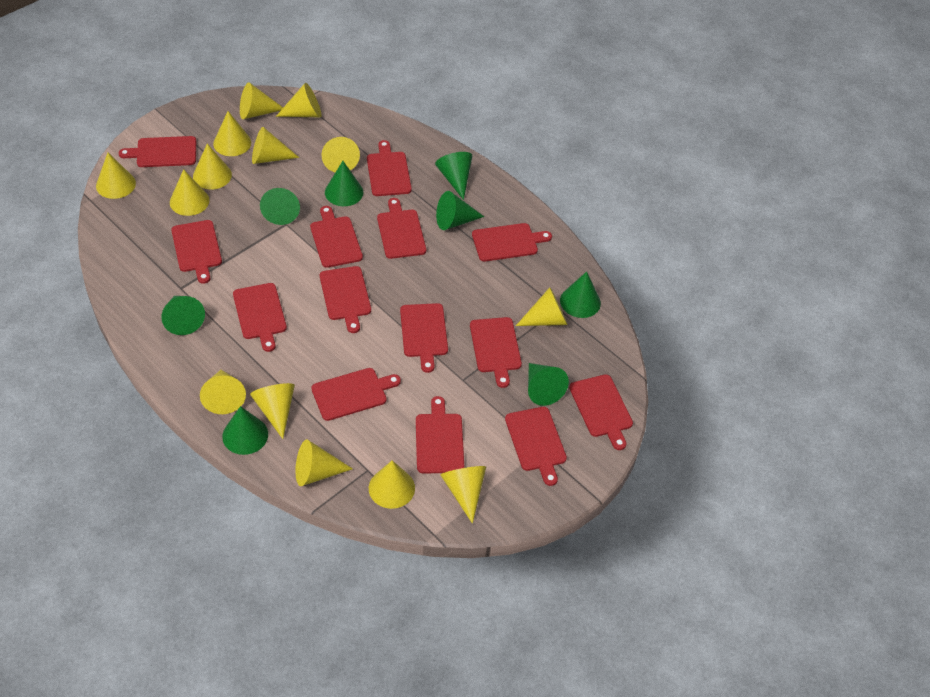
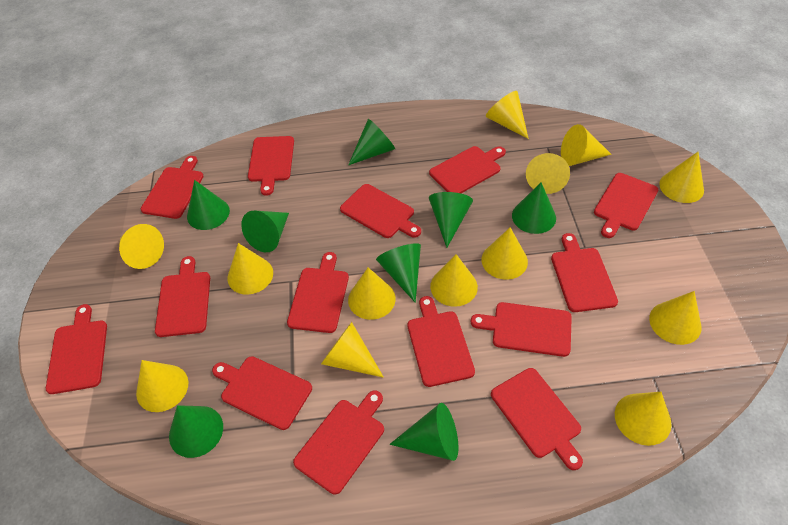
yellow cone: 14 -> 13

